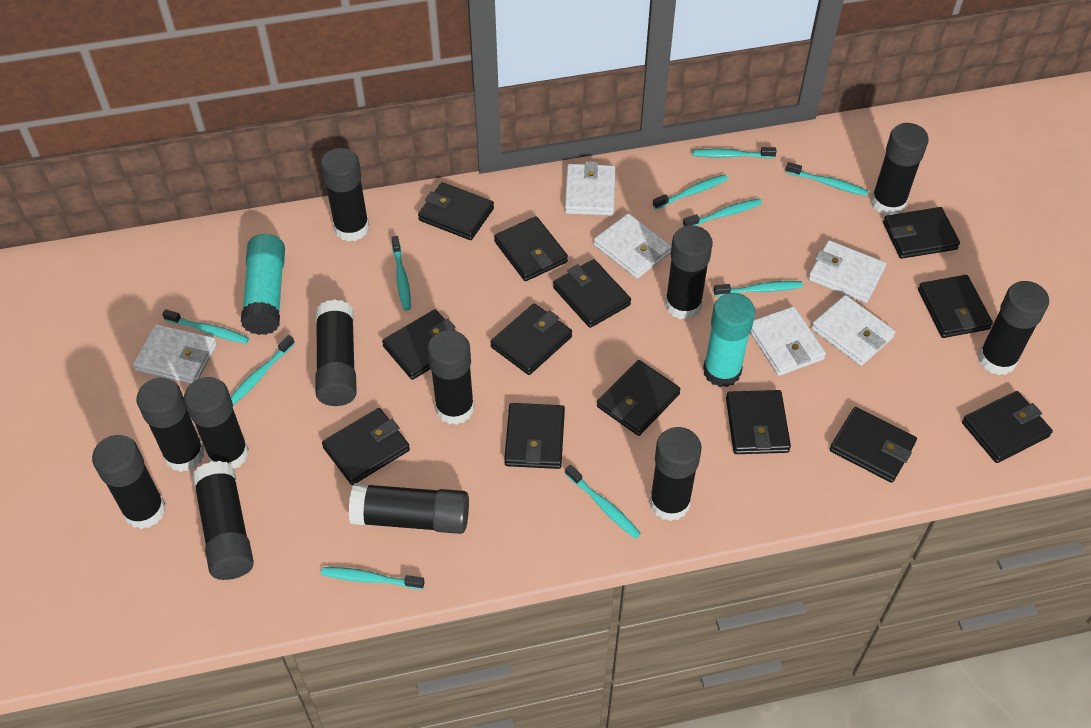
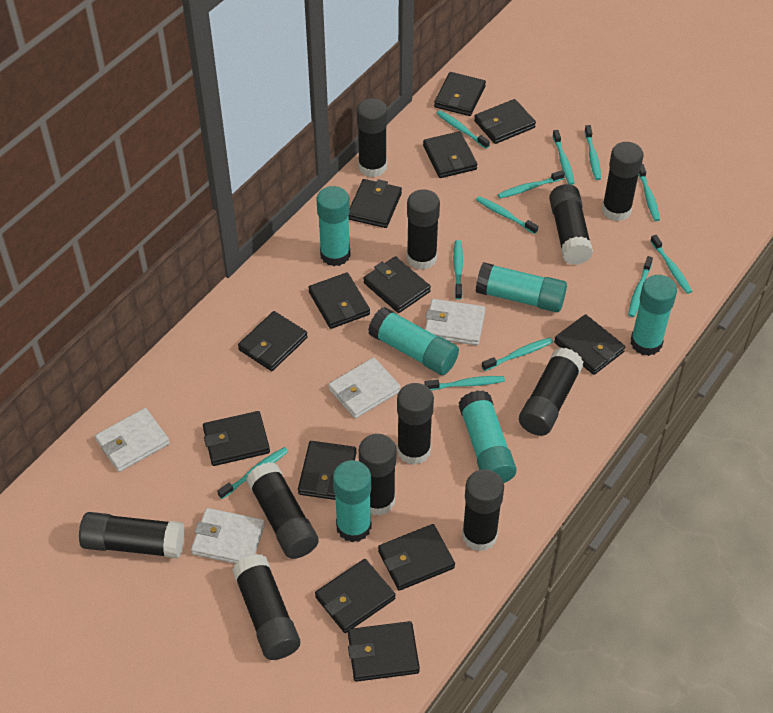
black glue stick: 12 -> 11
turquoise glue stick: 2 -> 6
turquoise toothbrush: 10 -> 12
white wallet: 6 -> 4

